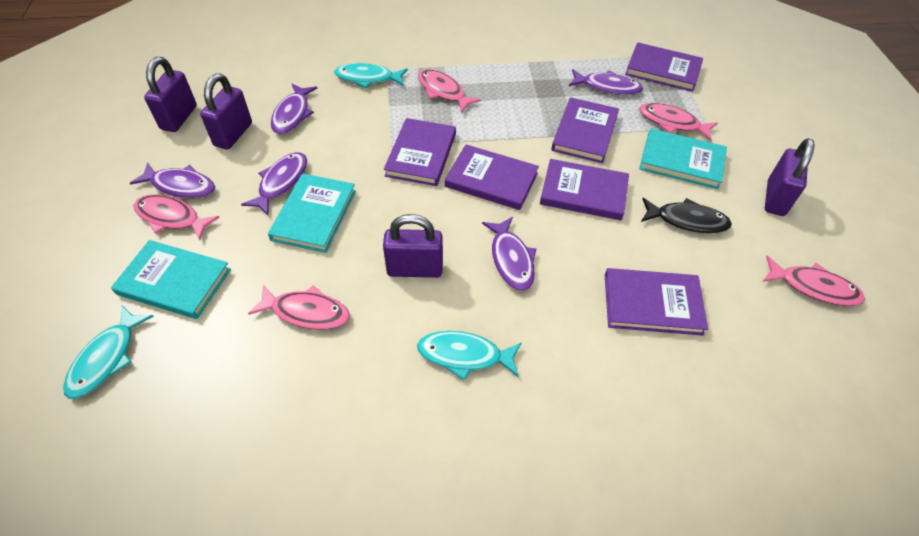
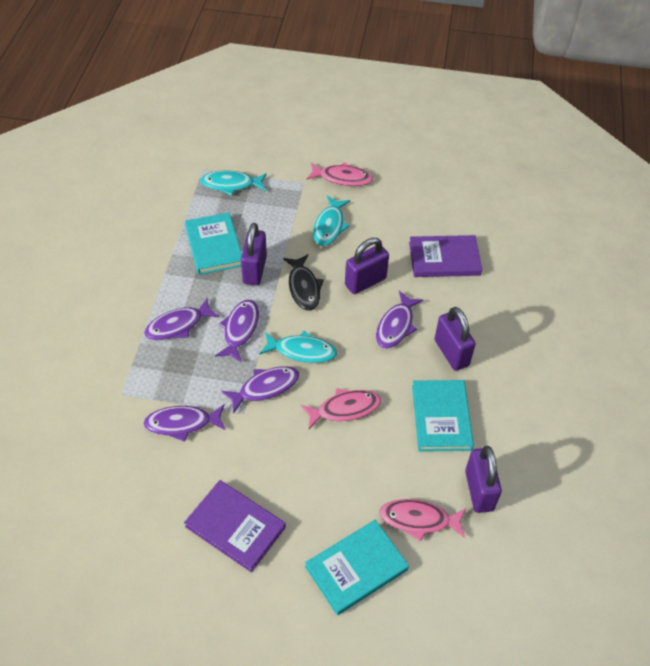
pink fish: 5 -> 3
purple book: 6 -> 2

